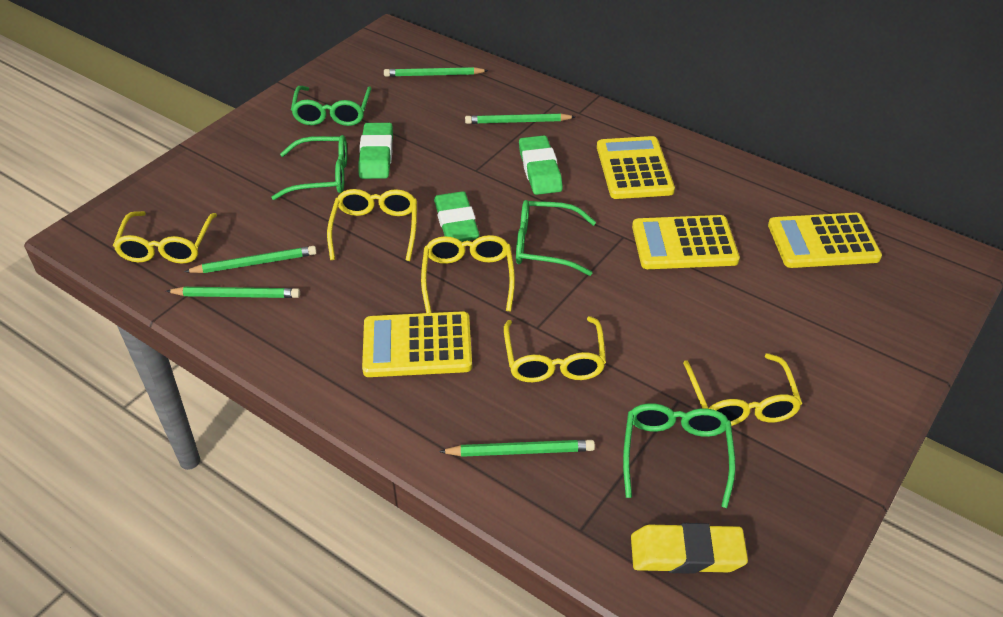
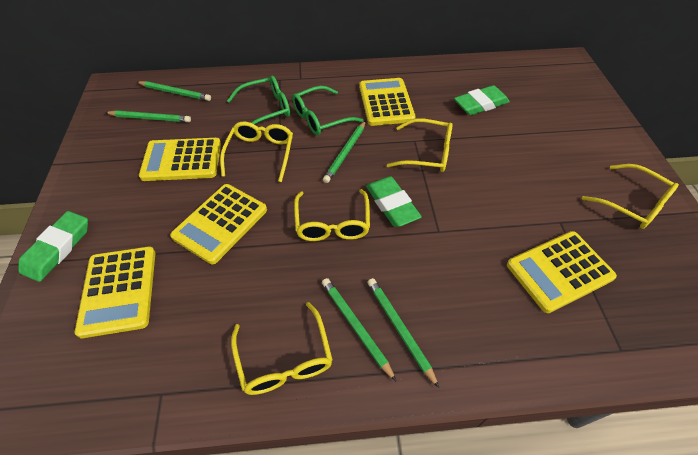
green glasses: 4 -> 2
yellow calculator: 4 -> 5
yellow eraser: 1 -> 0

